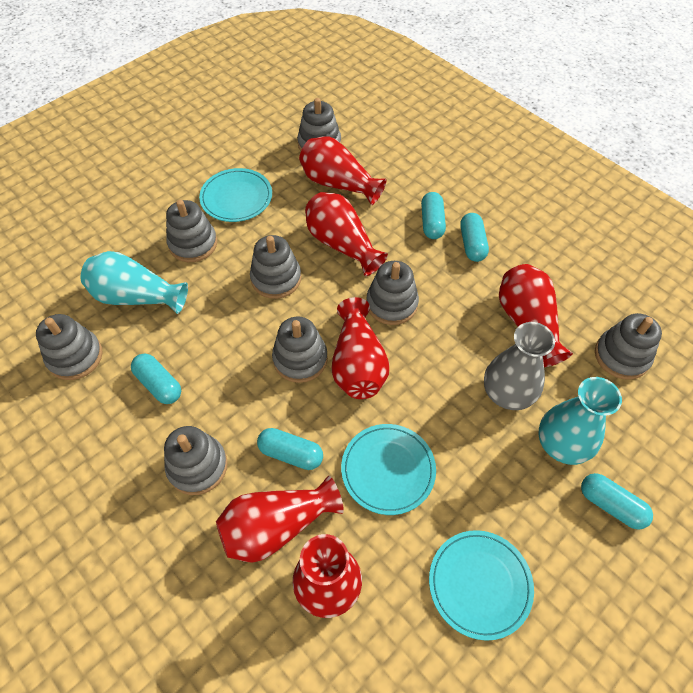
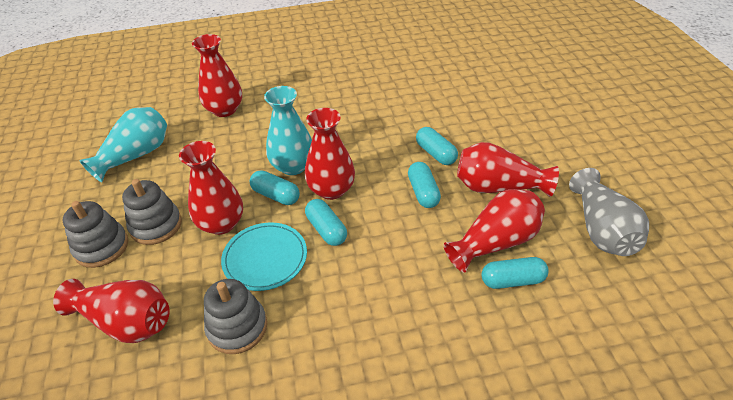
grey stacking toy: 8 -> 3
turquoise plate: 3 -> 1

